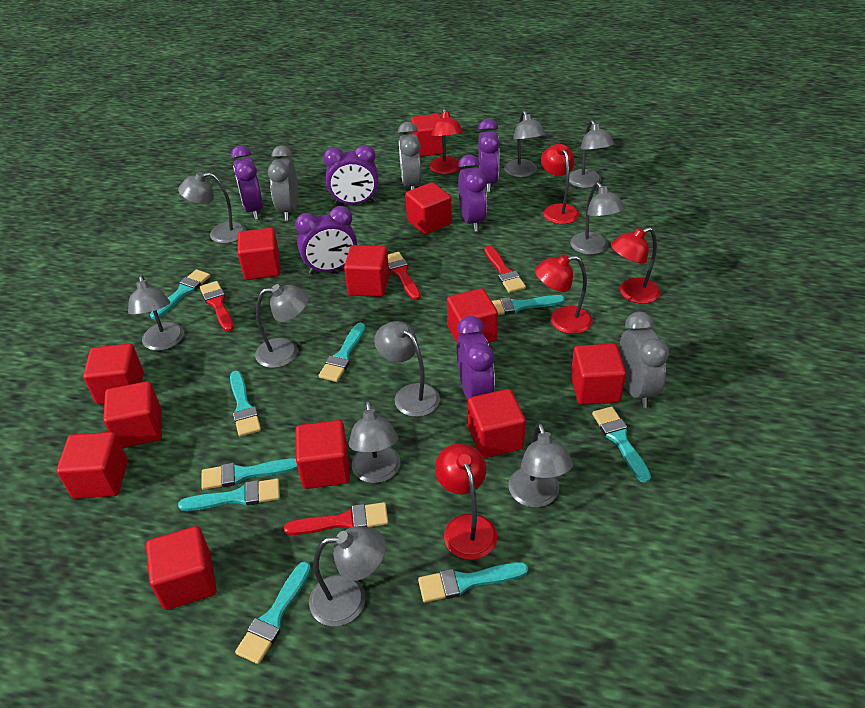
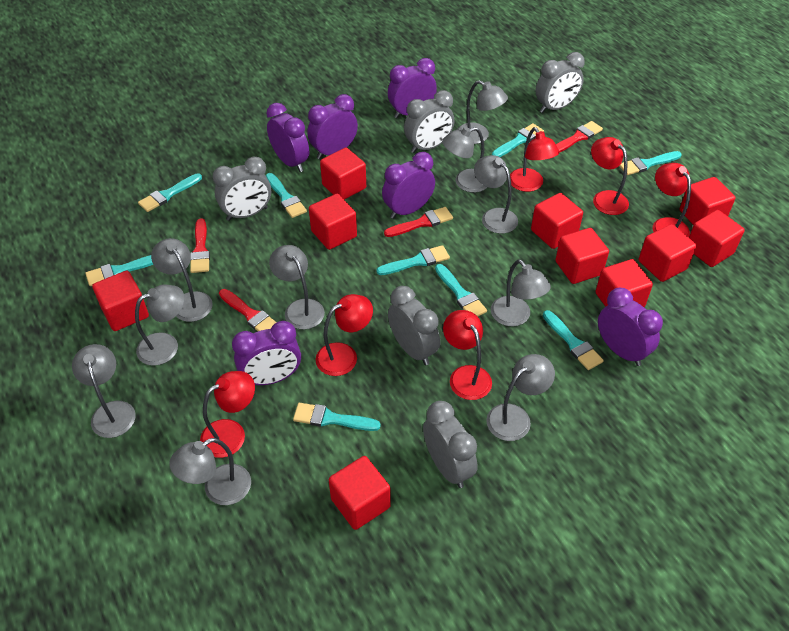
grey clock: 3 -> 5
red cube: 12 -> 10
red lamp: 5 -> 6

